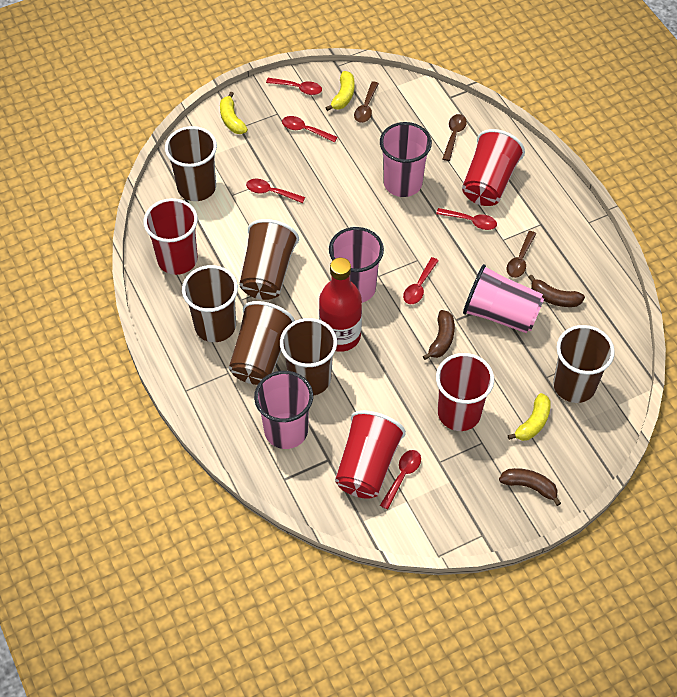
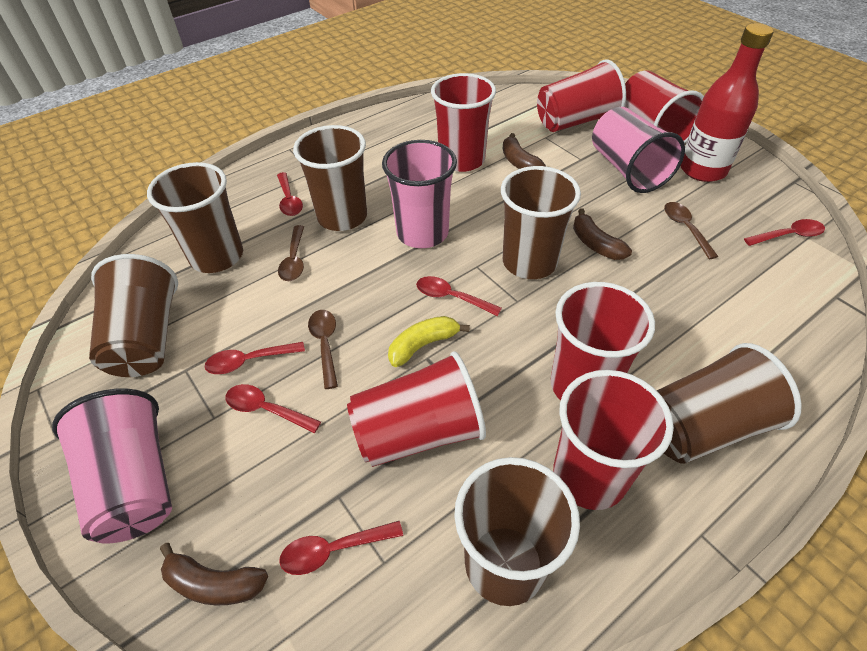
pink cup: 4 -> 3
red cup: 4 -> 6
yellow banana: 3 -> 1

